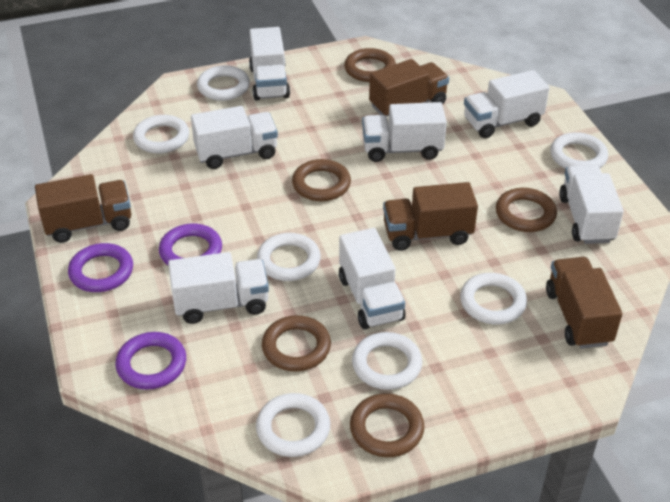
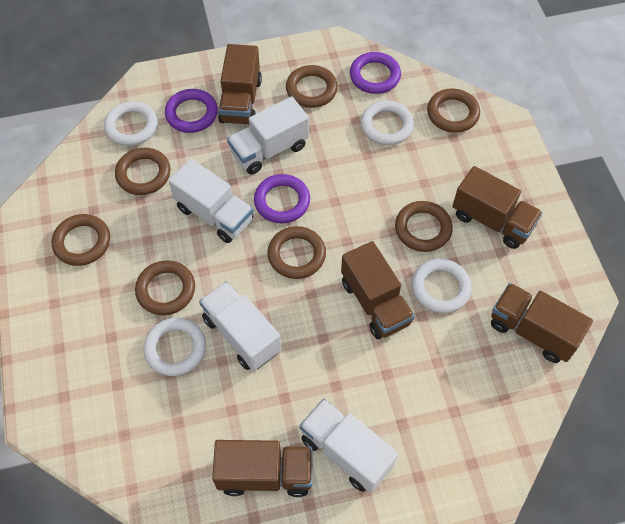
brown ring: 5 -> 7
brown truck: 4 -> 5
white ring: 7 -> 4
white truck: 7 -> 4

